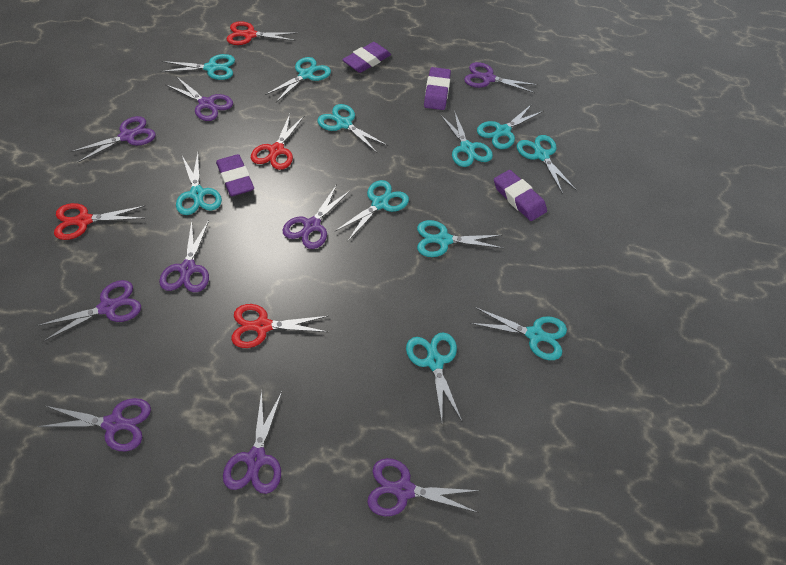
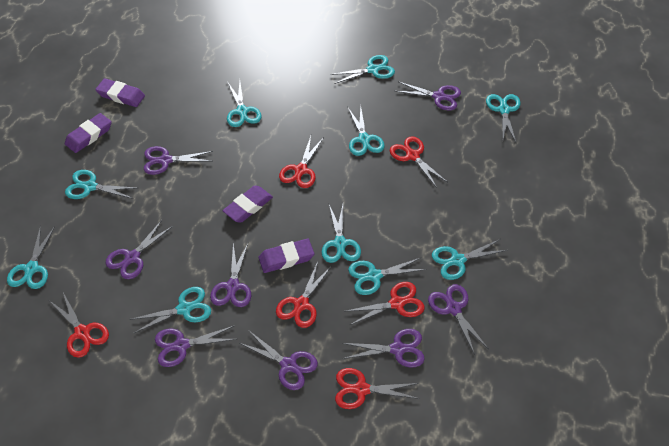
purple scissors: 9 -> 8
red scissors: 4 -> 6
turquoise scissors: 11 -> 10

